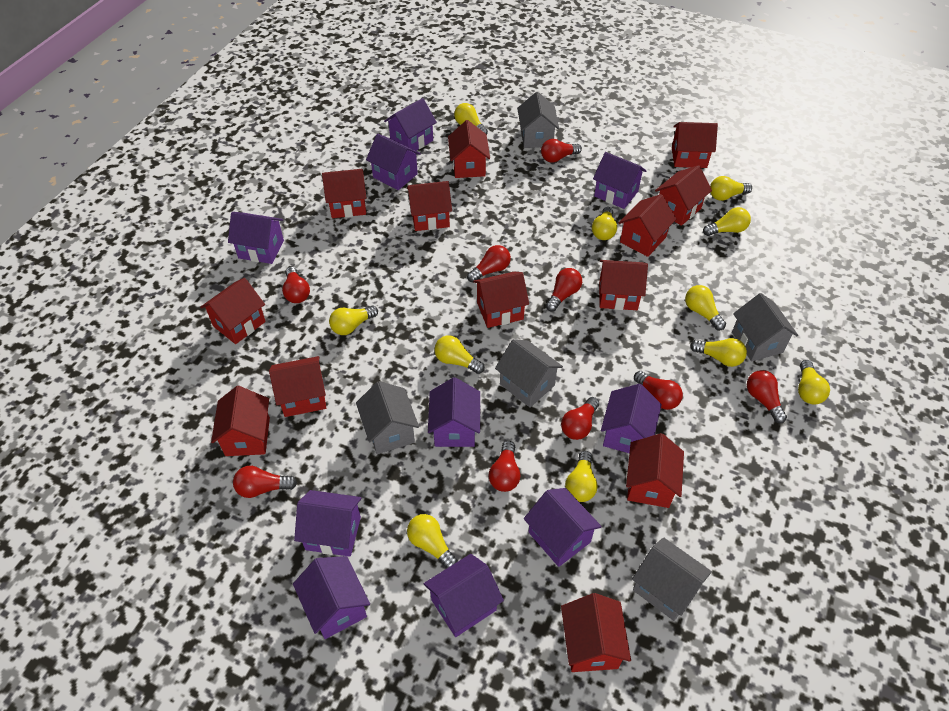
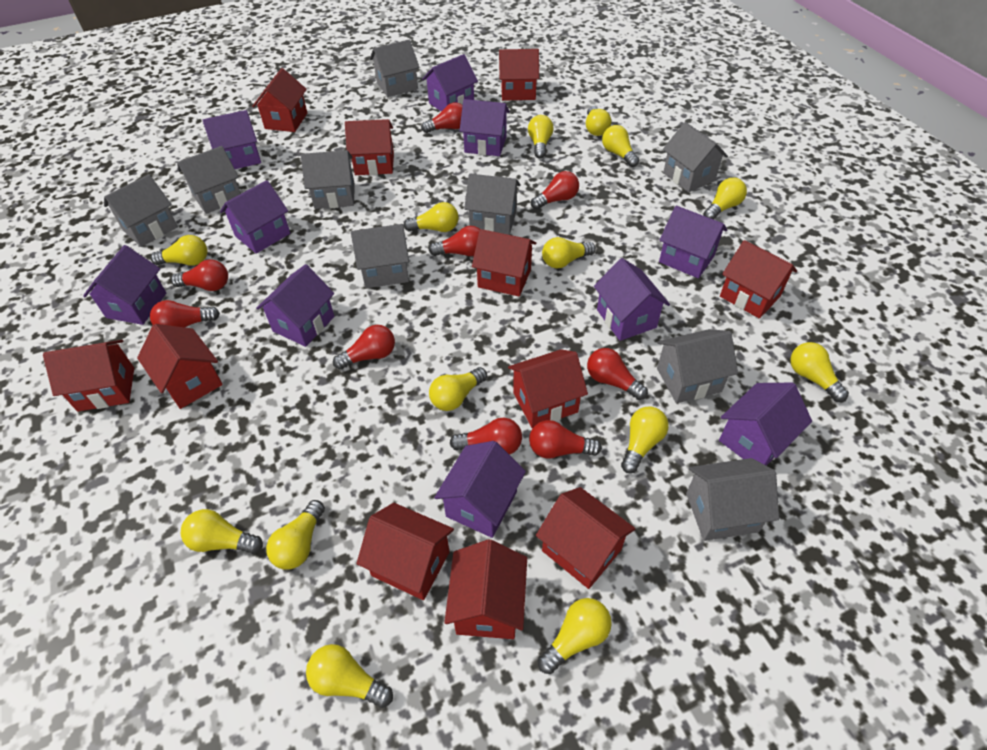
grey house: 5 -> 9
red house: 13 -> 11
yellow light bulb: 11 -> 14

